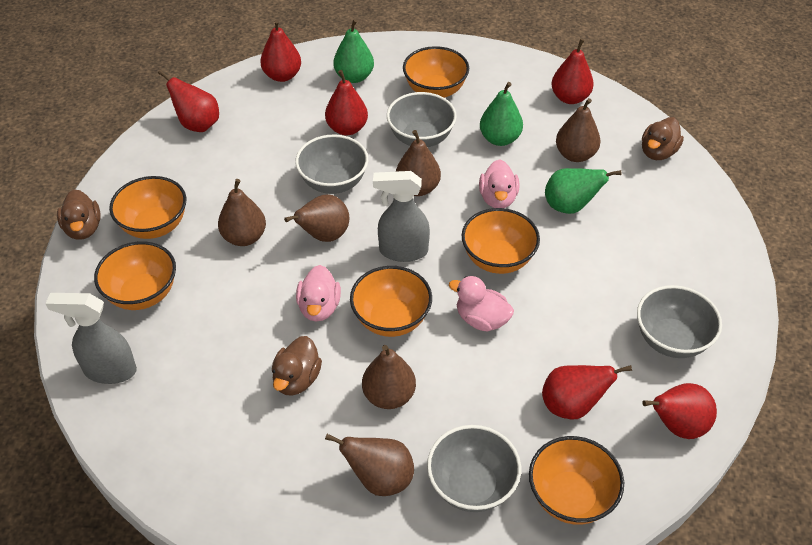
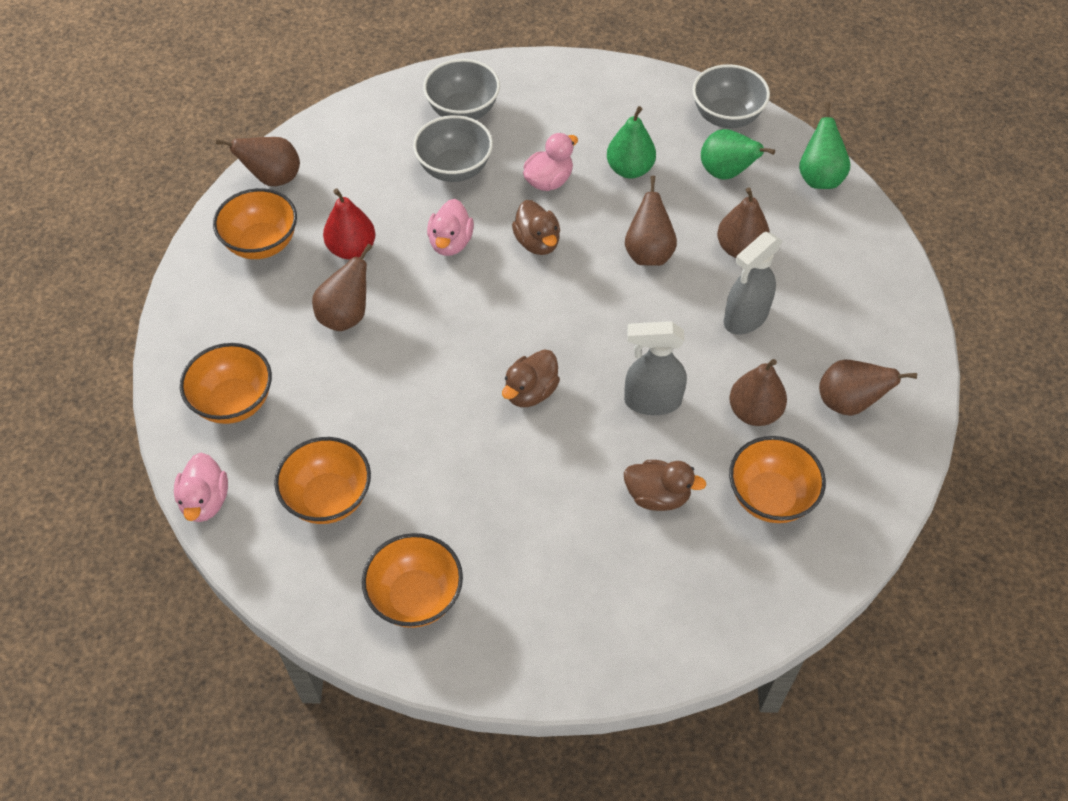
grey bowl: 4 -> 3
orange bowl: 6 -> 5
red pear: 6 -> 1

